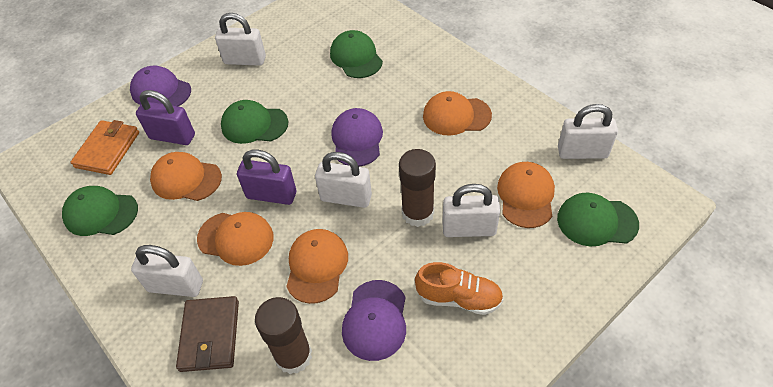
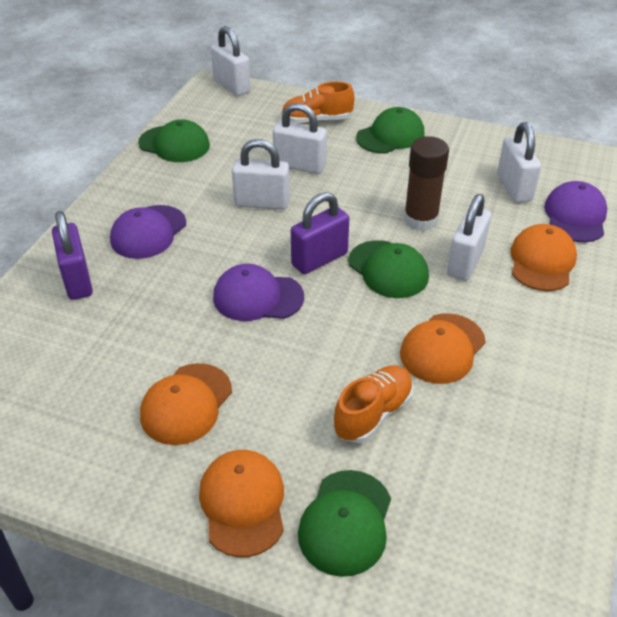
brown glue stick: 2 -> 1
brown wallet: 1 -> 0
orange cap: 5 -> 4
orange shoe: 1 -> 2
orange wallet: 1 -> 0

